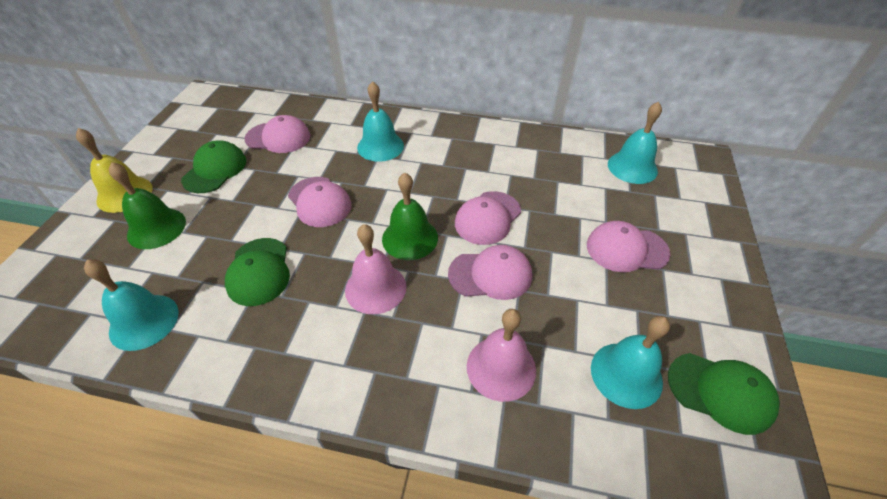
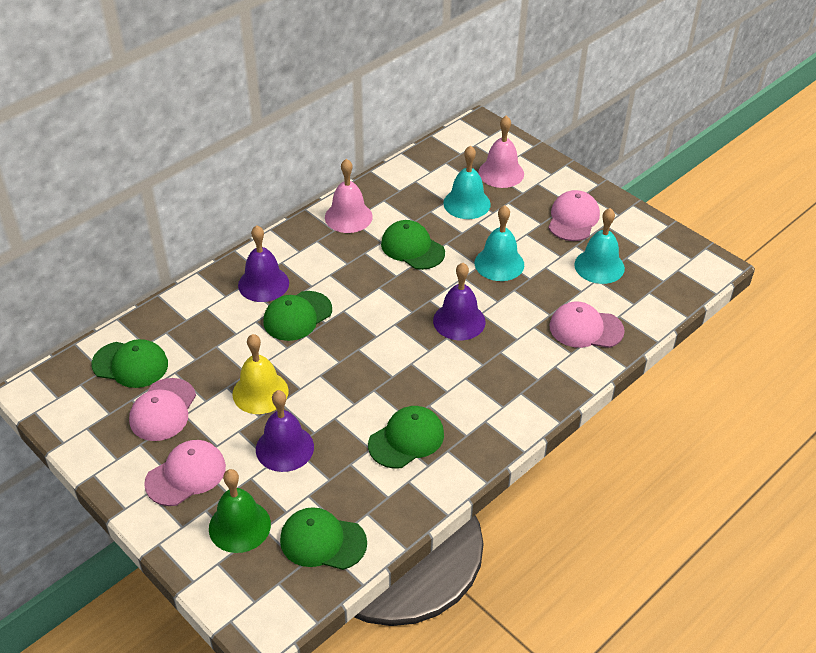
green bell: 2 -> 1
green cap: 3 -> 5
pink cap: 5 -> 4
purple bell: 0 -> 3
turquoise bell: 4 -> 3

